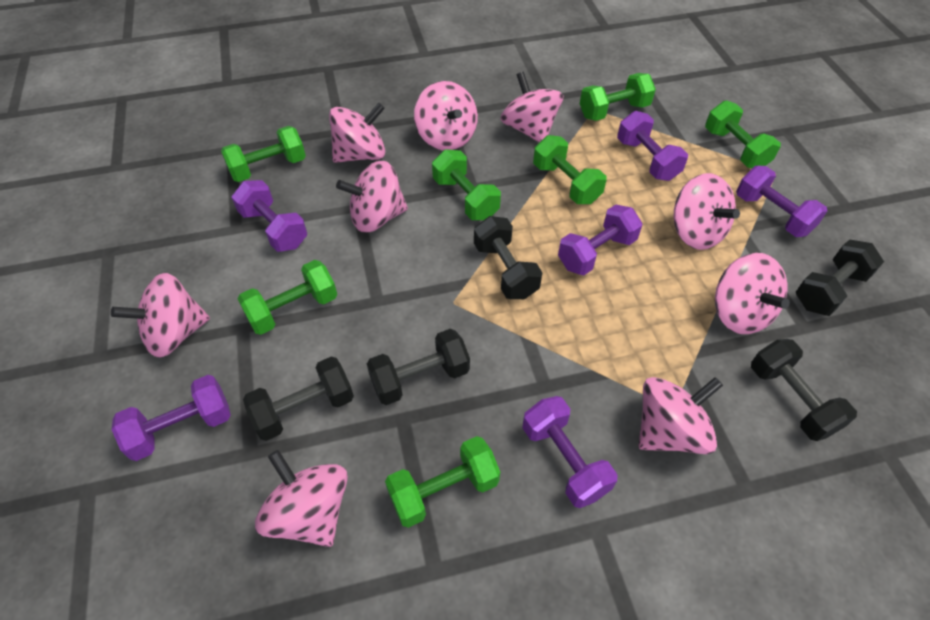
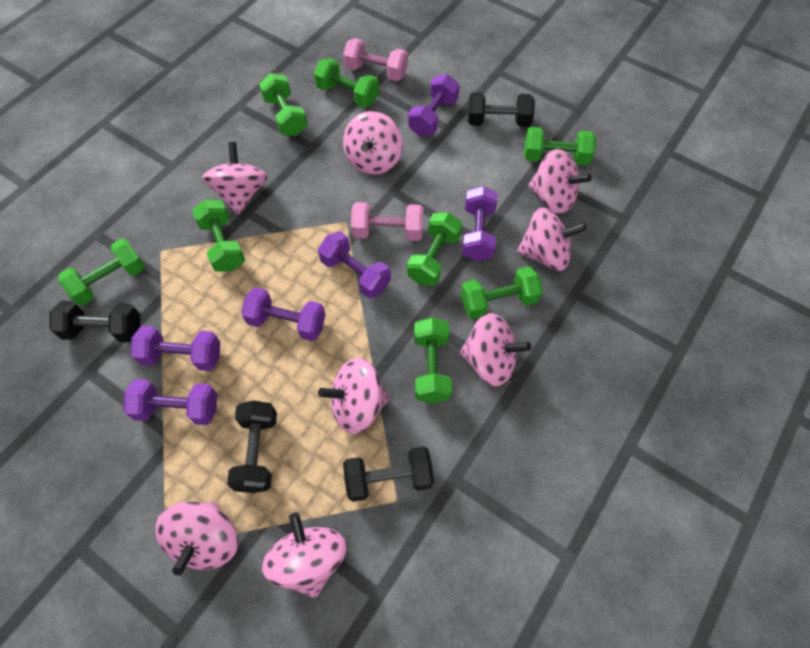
black dumbbell: 5 -> 4
green dumbbell: 7 -> 8
pink dumbbell: 0 -> 2
pink spinning top: 9 -> 8

